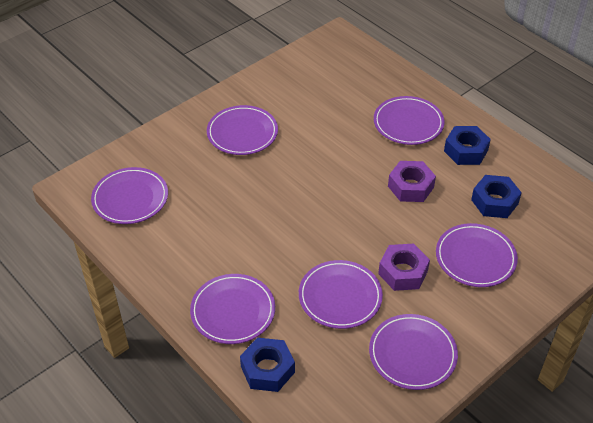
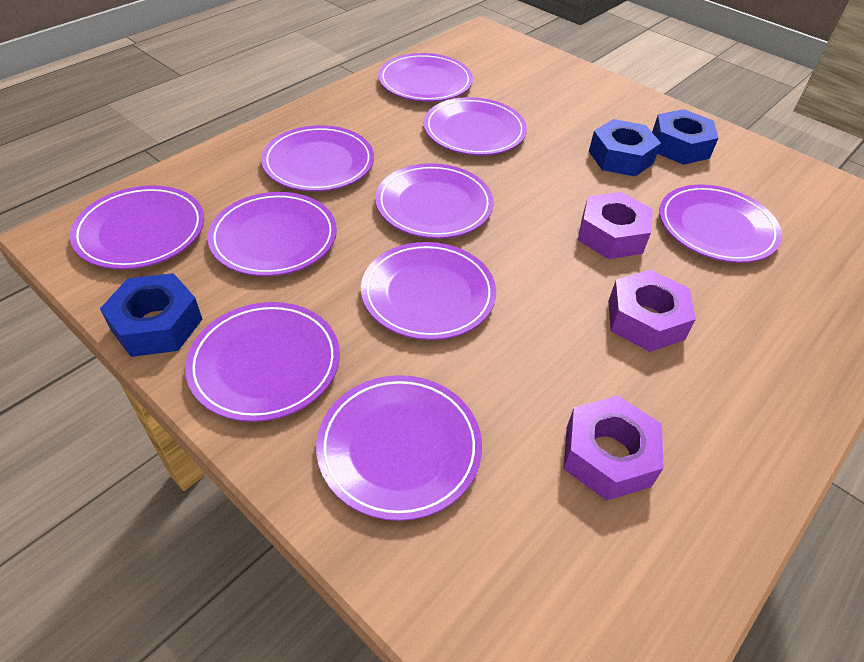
purple nut: 2 -> 3
purple plate: 7 -> 10

